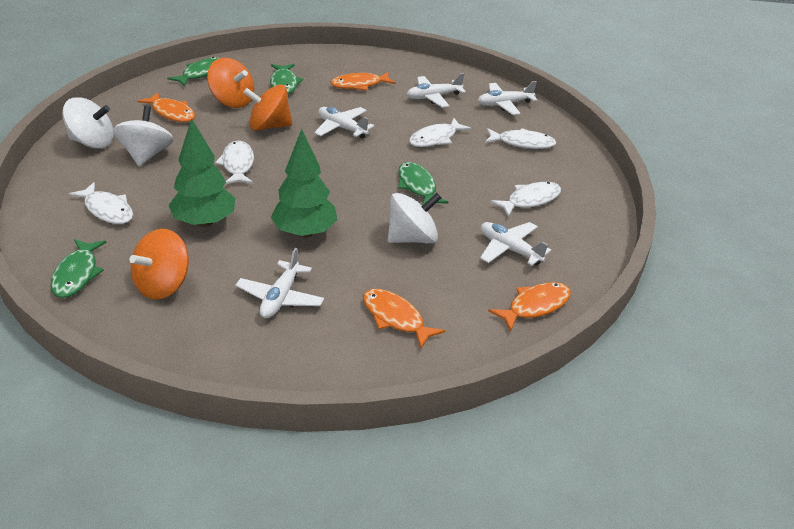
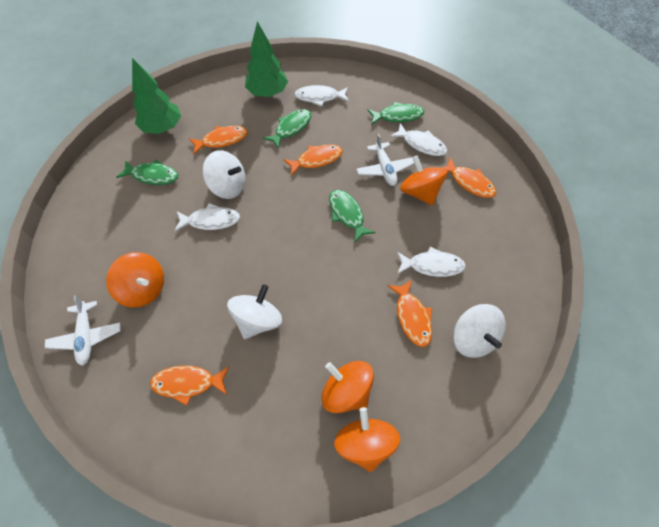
orange fish: 4 -> 5
orange spinning top: 3 -> 4
white fish: 5 -> 4
white plane: 5 -> 2

